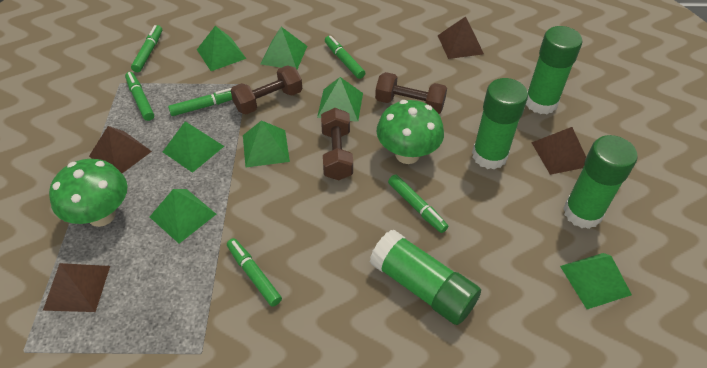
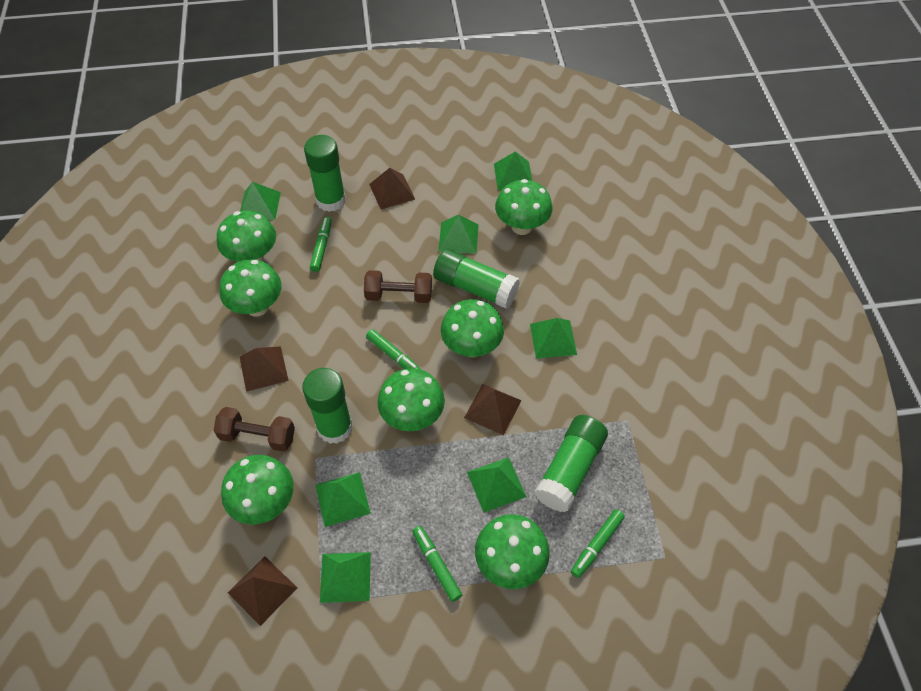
brown dumbbell: 3 -> 2
green marker: 6 -> 4
green mushroom: 2 -> 7

